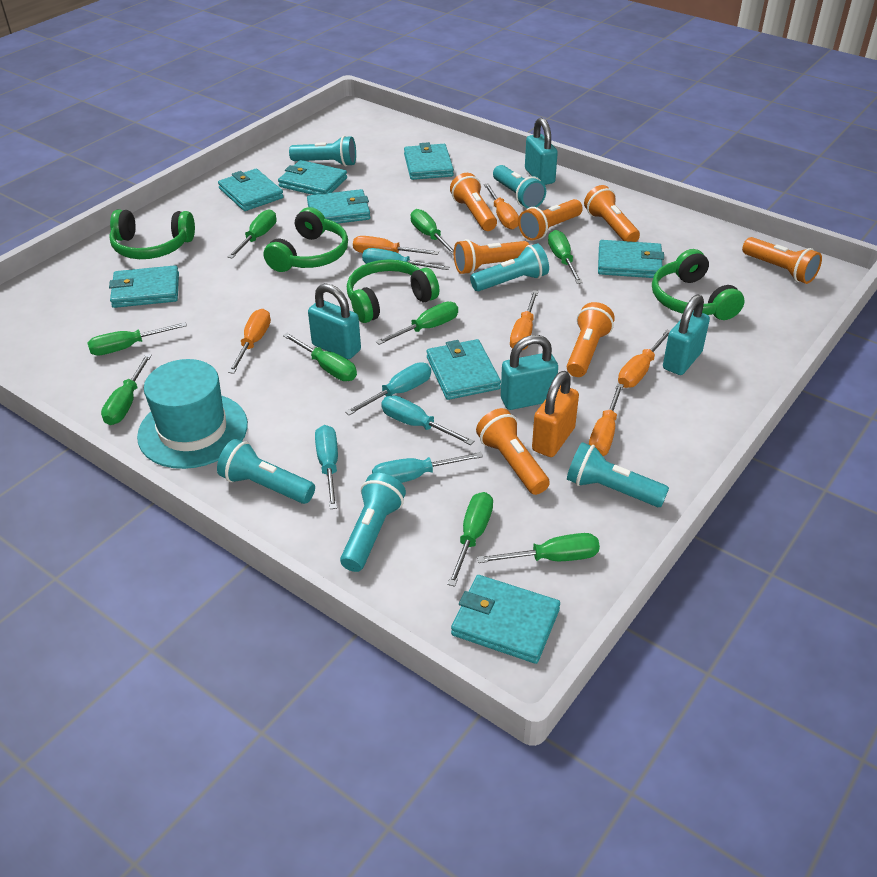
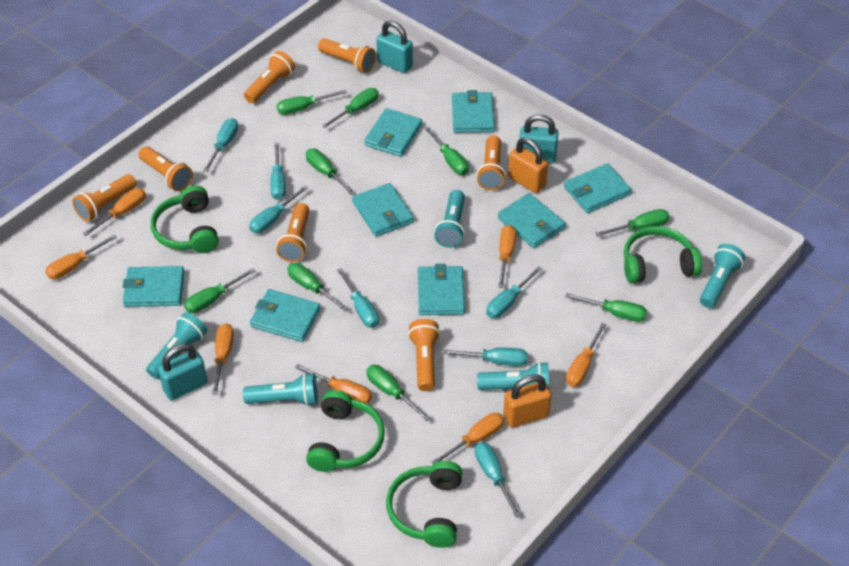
orange padlock: 1 -> 2
orange screwdriver: 6 -> 7
turquoise flashlight: 6 -> 5
turquoise hat: 1 -> 0
turquoise padlock: 4 -> 3
turquoise screwdriver: 5 -> 7

